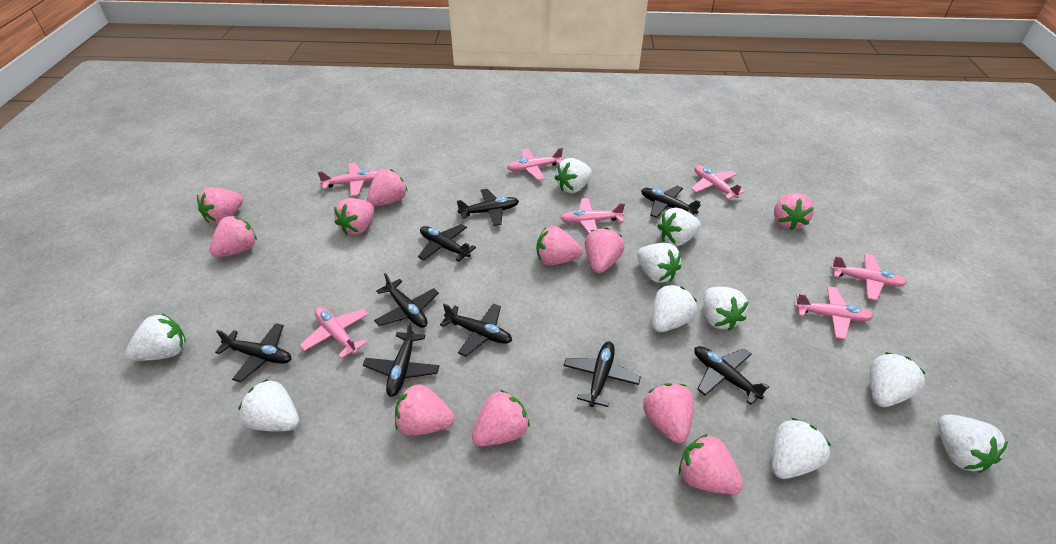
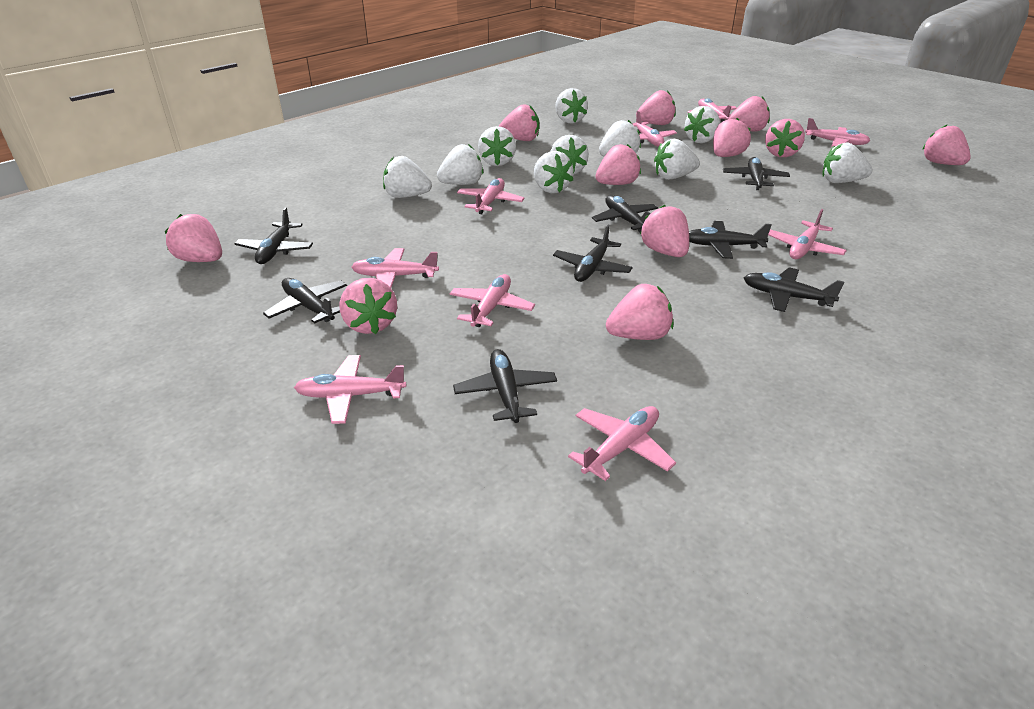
black plane: 9 -> 8
pink plane: 7 -> 9

